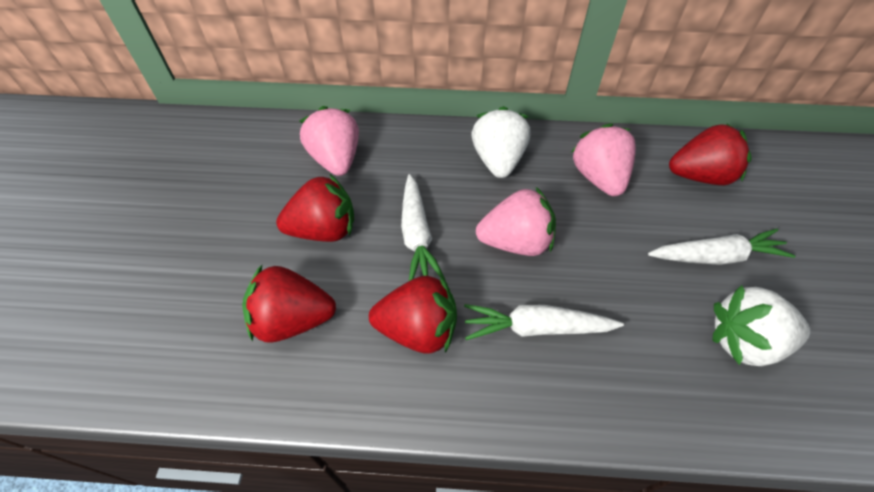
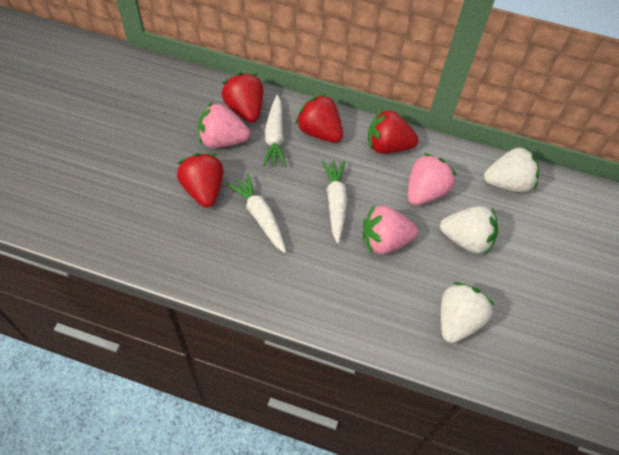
white strawberry: 2 -> 3

